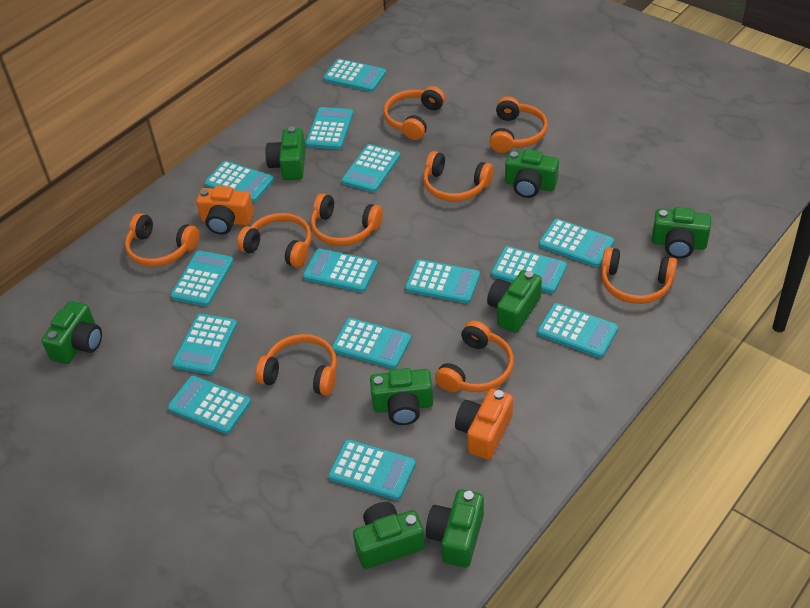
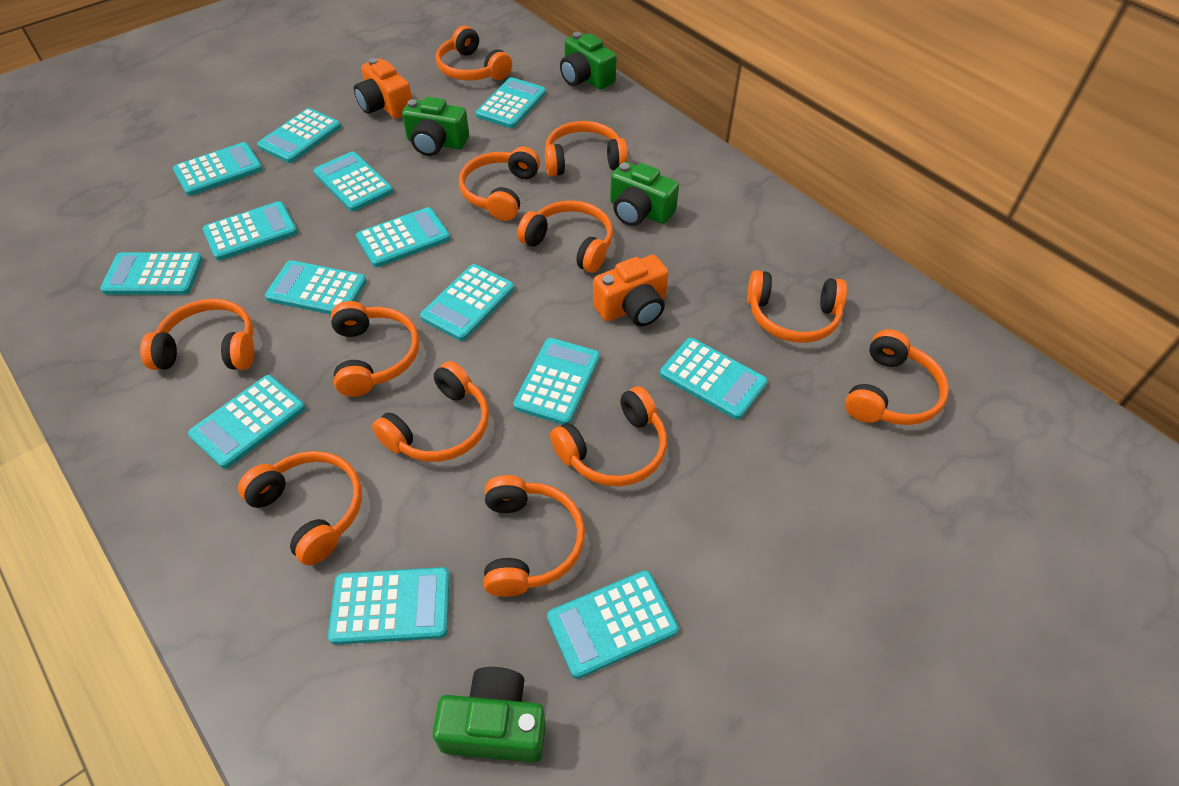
green camera: 8 -> 4
orange headphones: 9 -> 12

